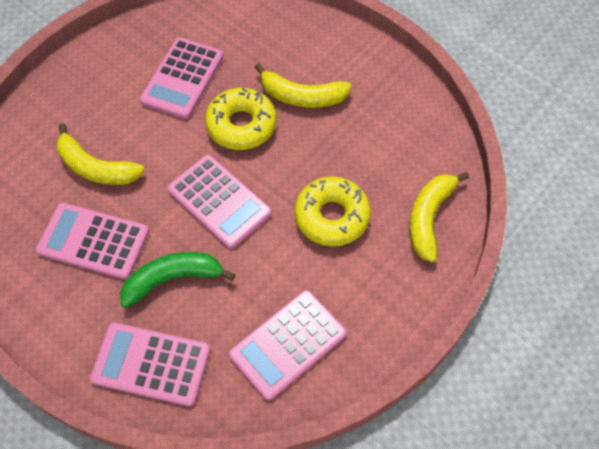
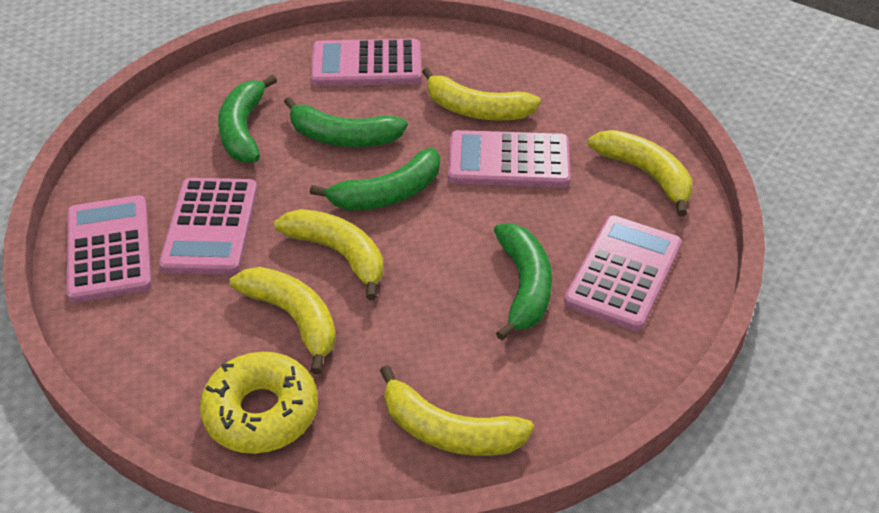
green banana: 1 -> 4
yellow banana: 3 -> 5
yellow donut: 2 -> 1

